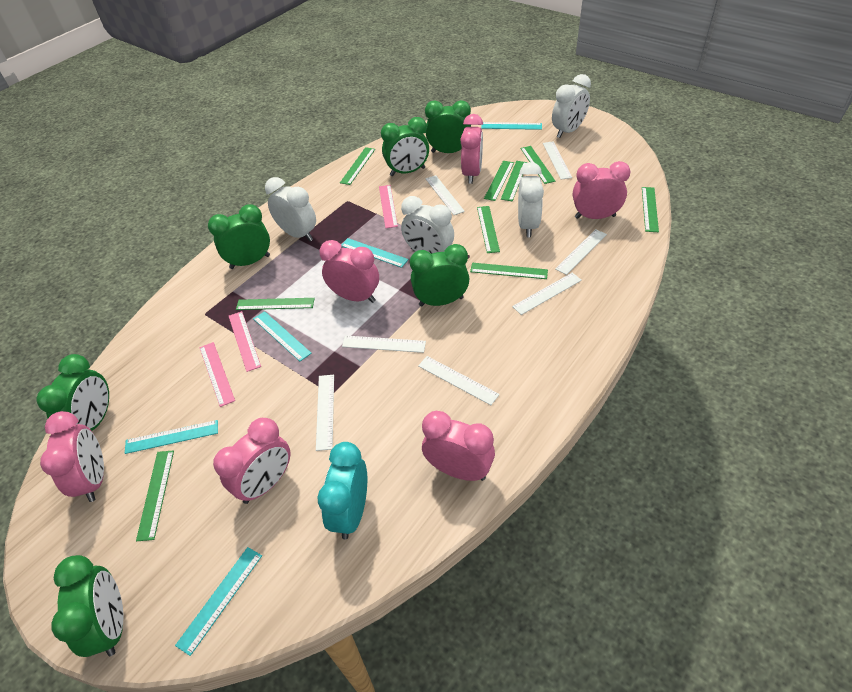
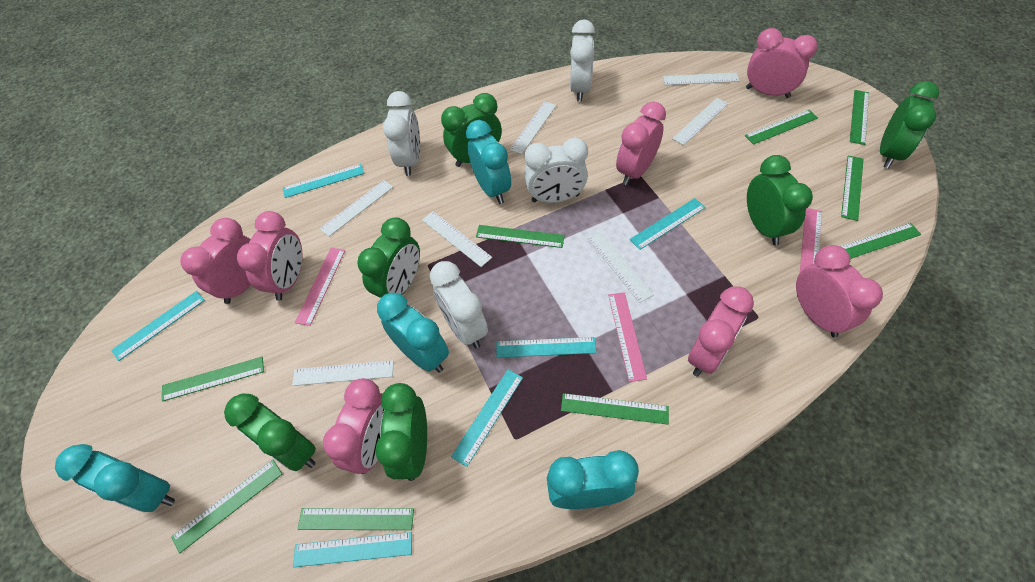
pink clock: 6 -> 7
turquoise clock: 1 -> 4
turquoise ruler: 5 -> 6

